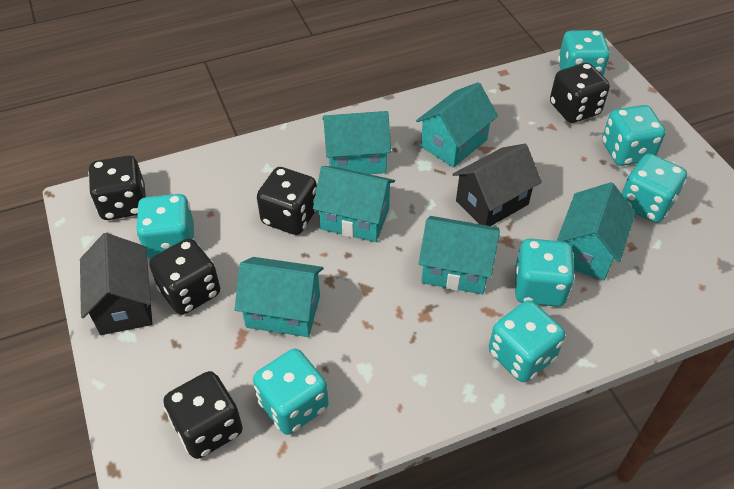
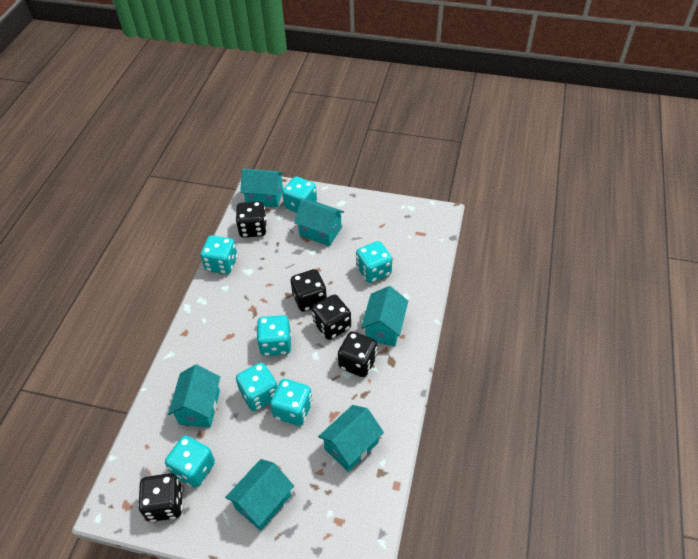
black house: 2 -> 0

